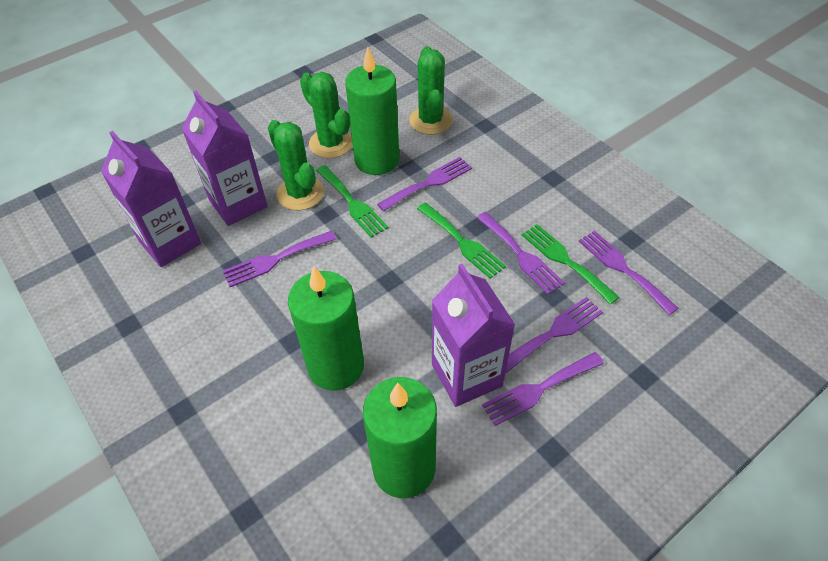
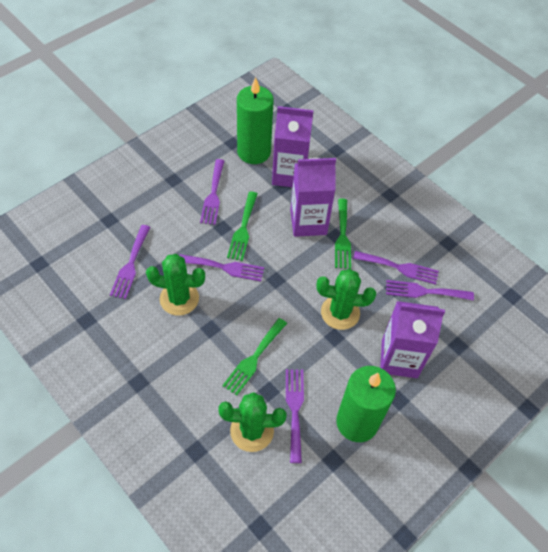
green candle: 3 -> 2

